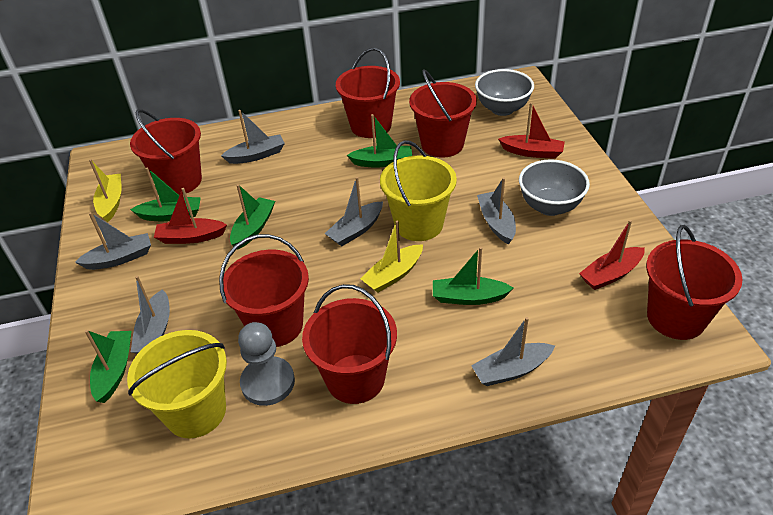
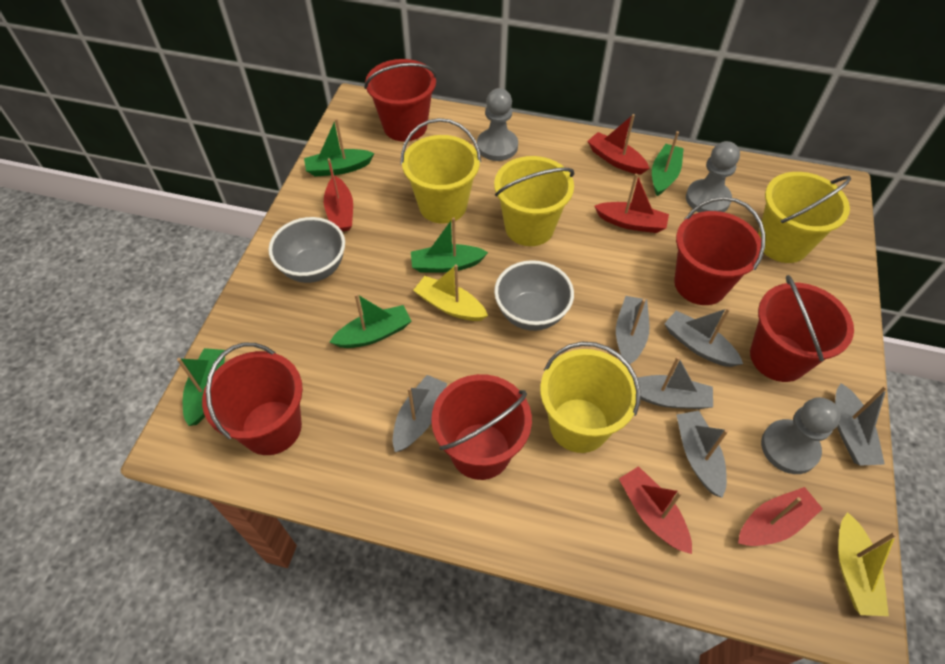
grey pawn: 1 -> 3
red boat: 3 -> 5
red bucket: 6 -> 5
yellow bucket: 2 -> 4

